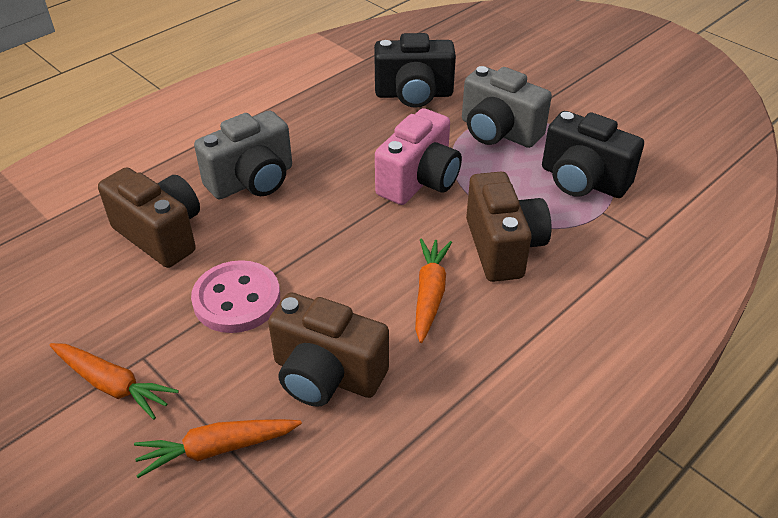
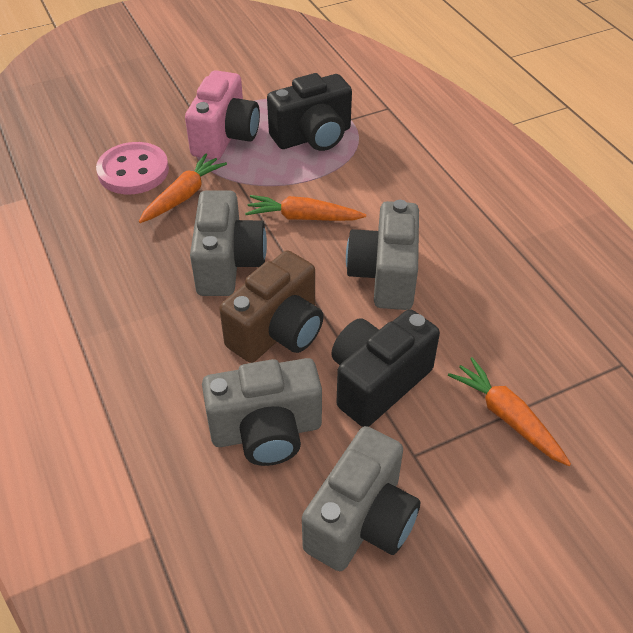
brown camera: 3 -> 1
grey camera: 2 -> 4

